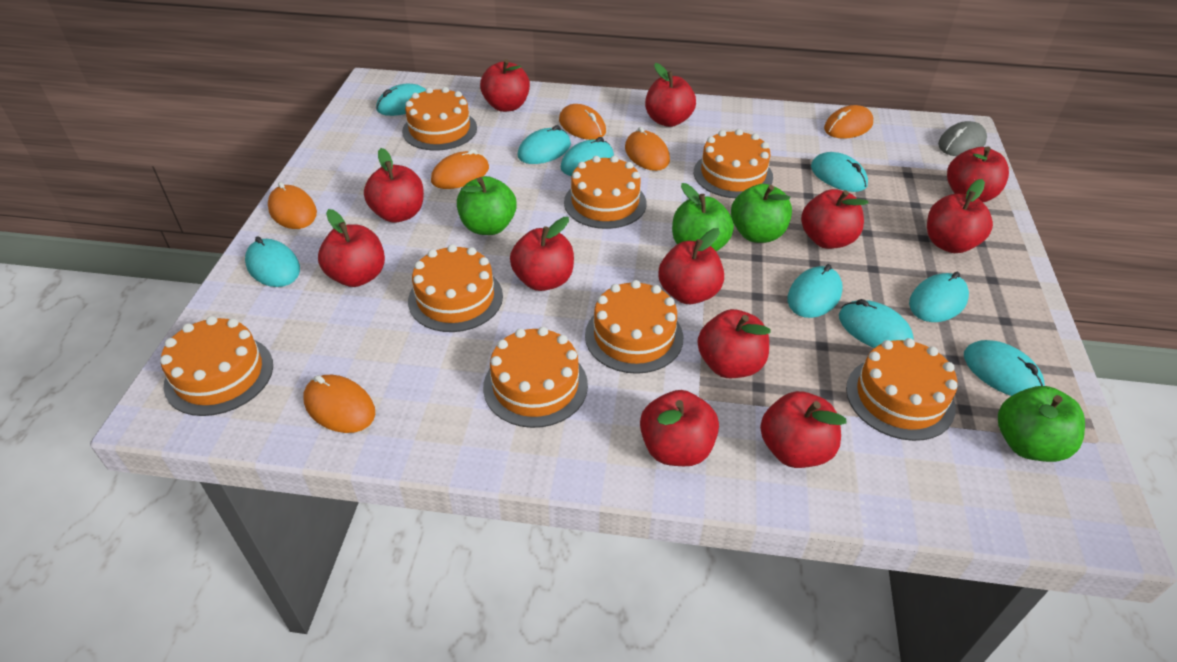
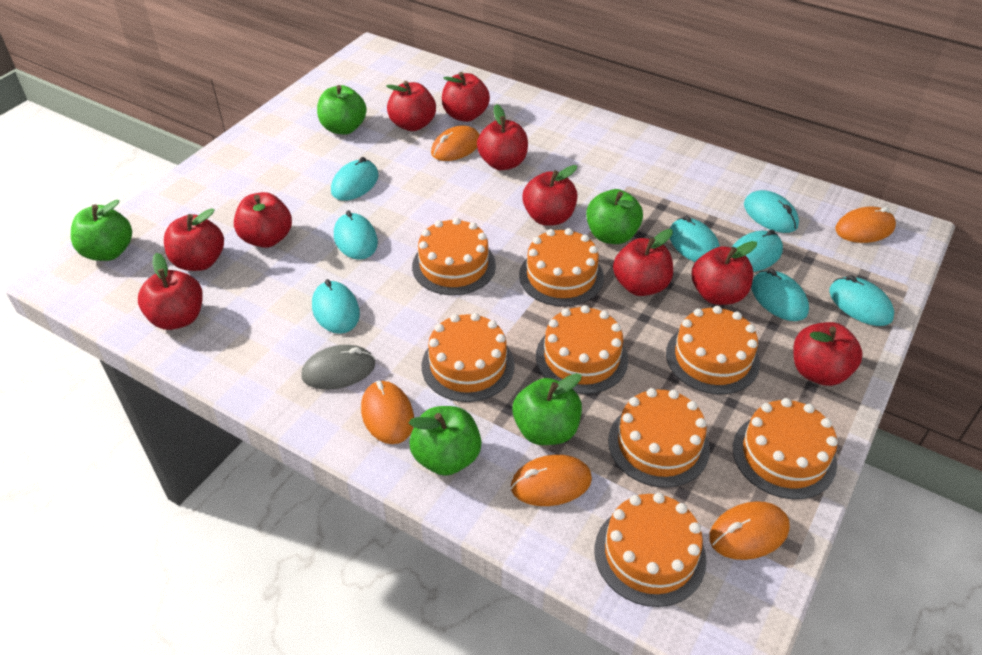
green apple: 4 -> 5
orange mouse: 6 -> 5
red apple: 12 -> 10
turquoise mouse: 9 -> 8

